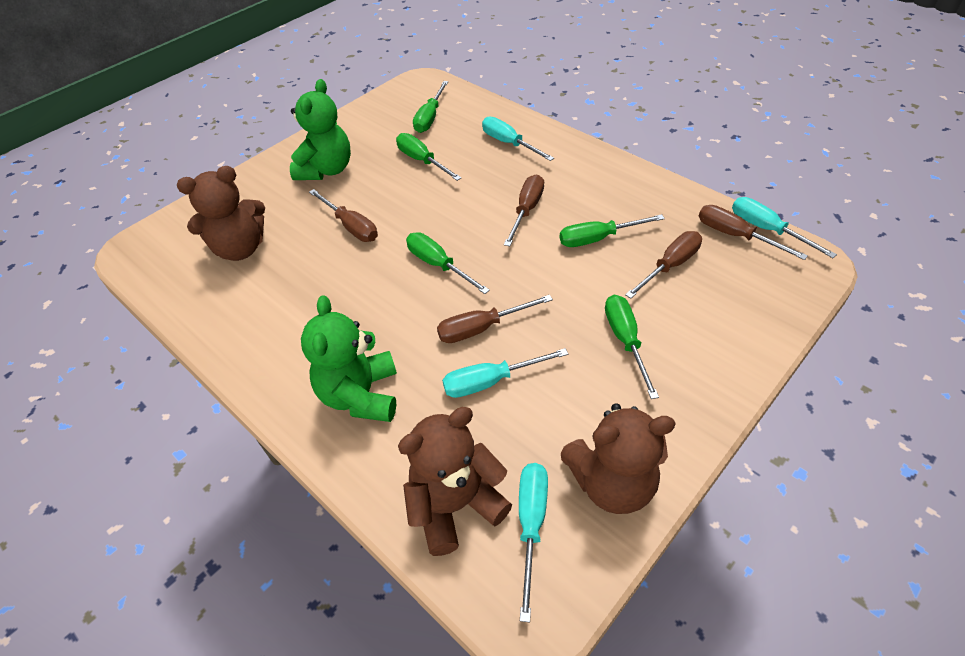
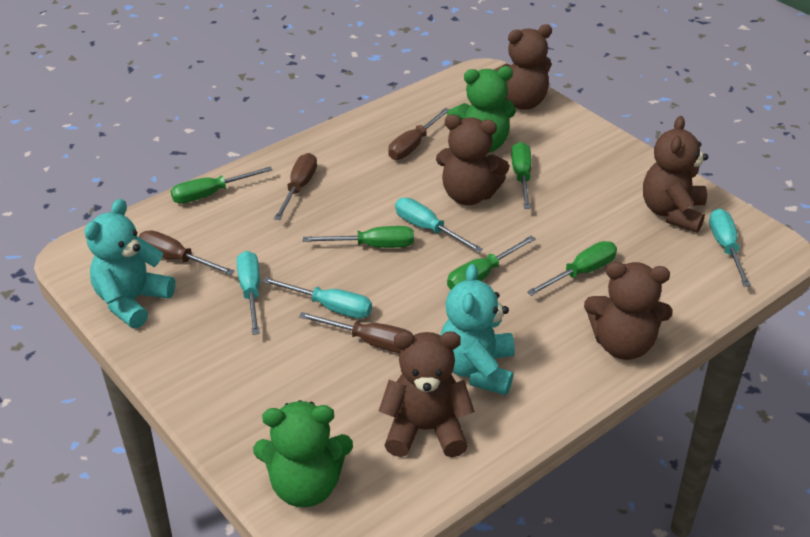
brown screwdriver: 5 -> 4
brown teddy bear: 3 -> 5
turquoise teddy bear: 0 -> 2

